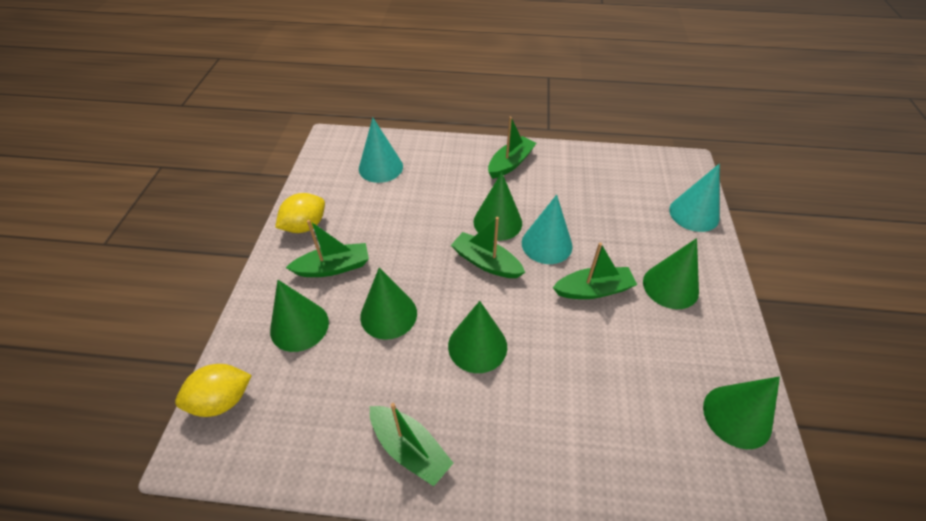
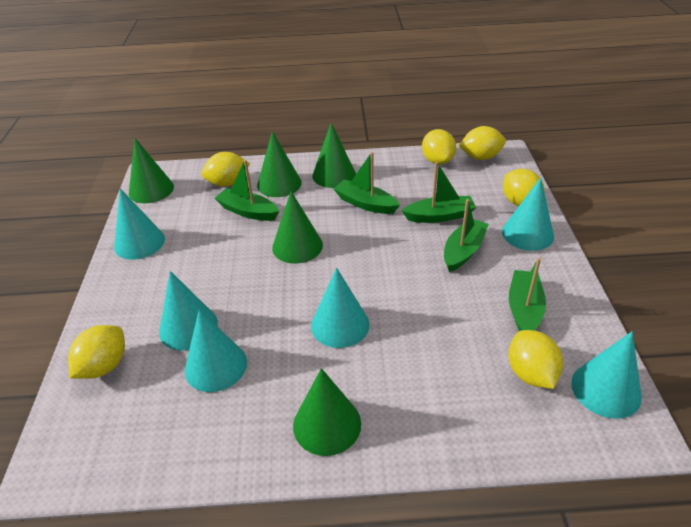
green cone: 6 -> 5
turquoise cone: 3 -> 6
yellow lemon: 2 -> 6

